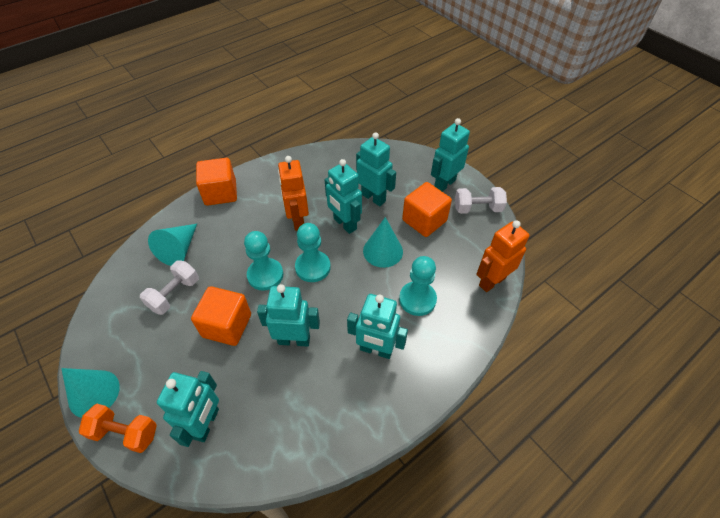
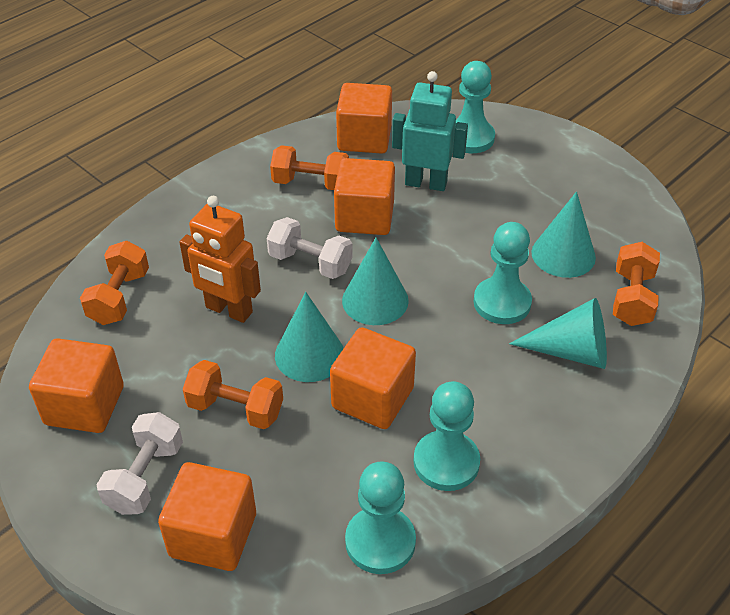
orange cube: 3 -> 5
orange dumbbell: 1 -> 4
orange robot: 2 -> 1
turquoise cone: 3 -> 4
turquoise pawn: 3 -> 4
turquoise robot: 6 -> 1

